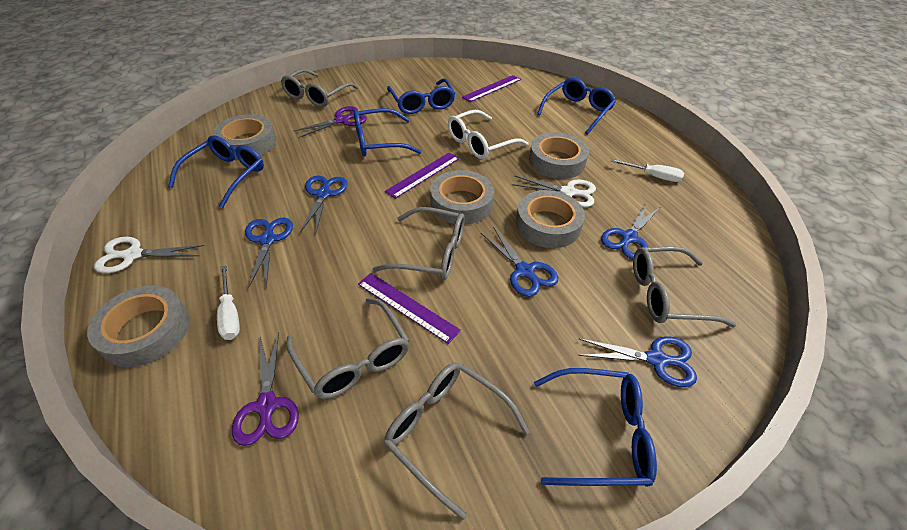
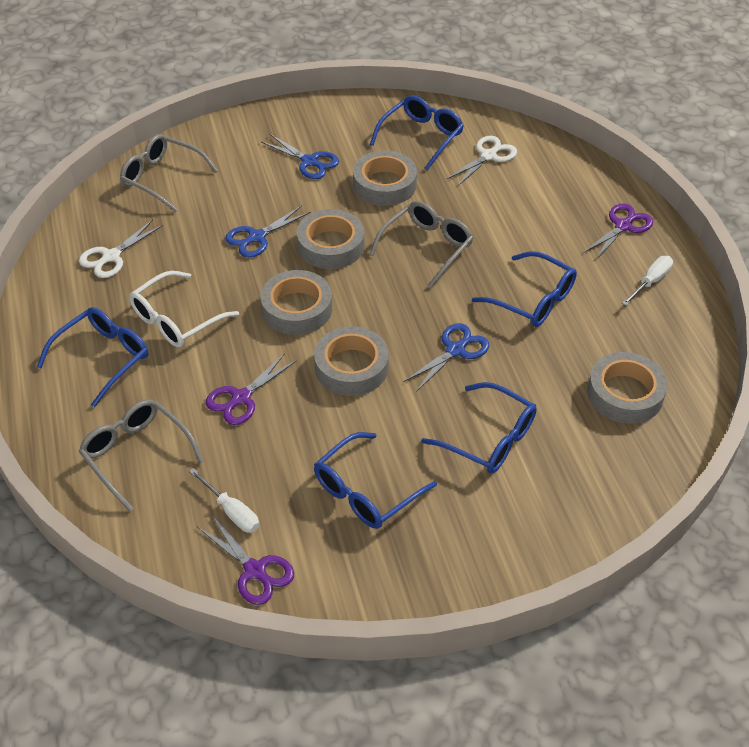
blue scissors: 5 -> 3
grey glasses: 5 -> 3
purple ruler: 3 -> 0
purple scissors: 2 -> 3

